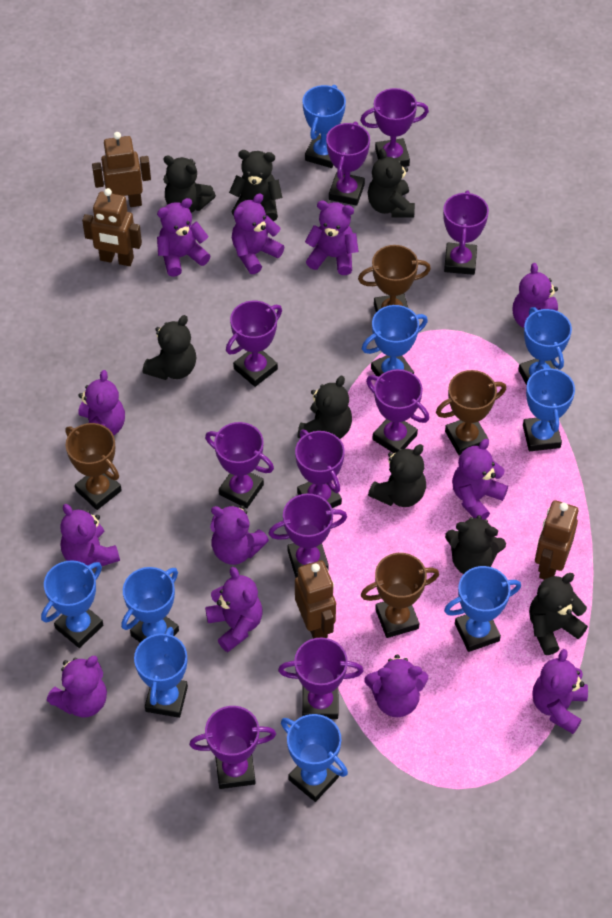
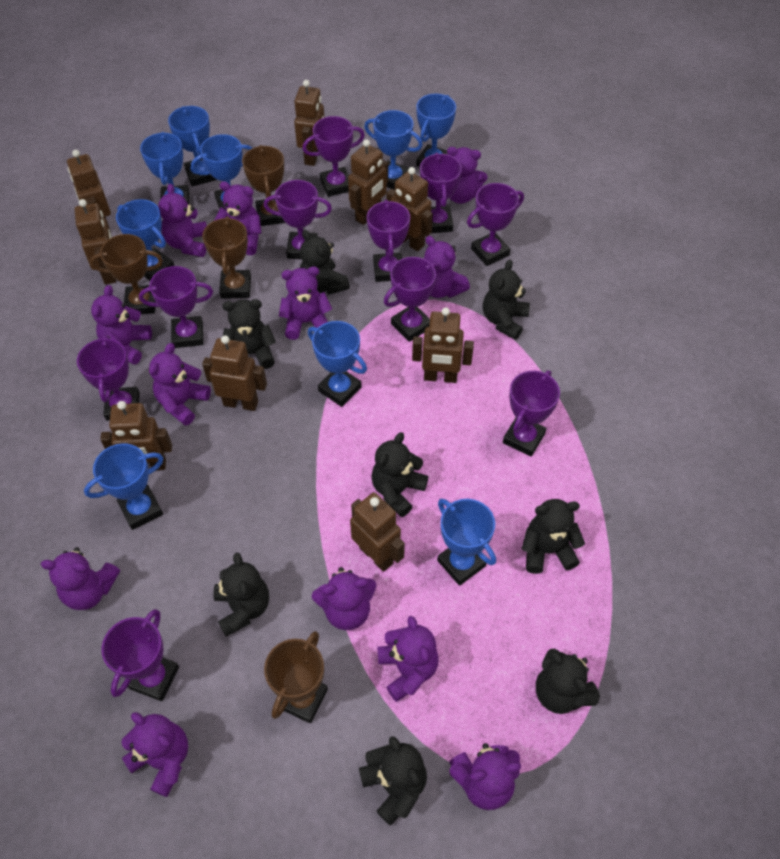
brown robot: 4 -> 9

